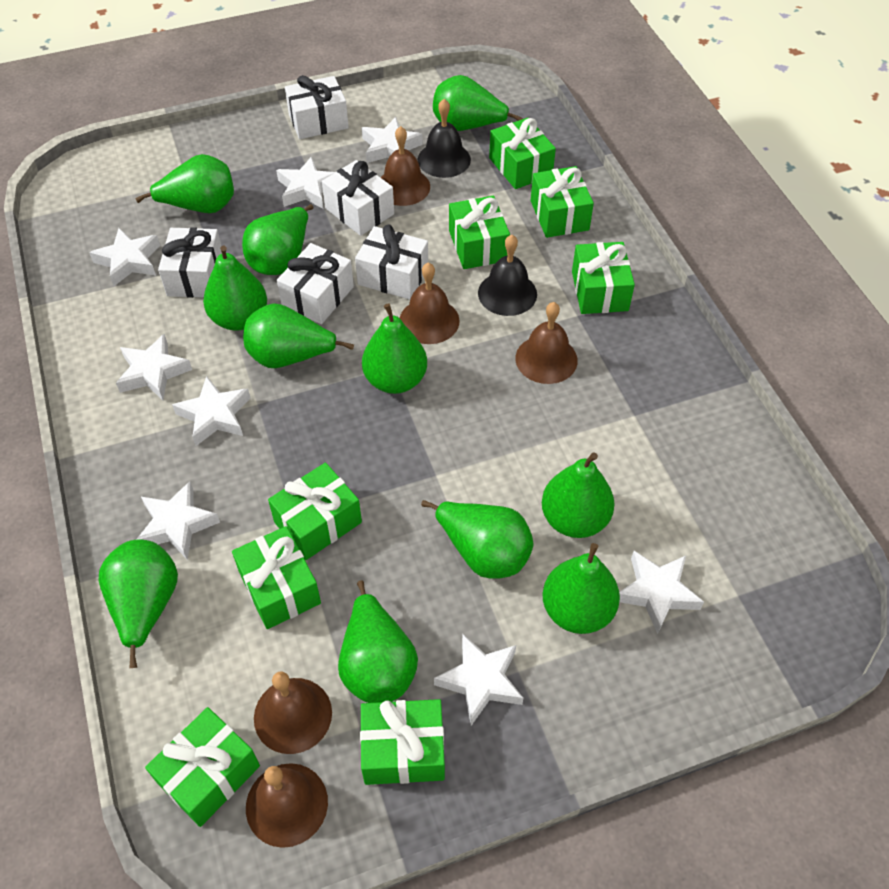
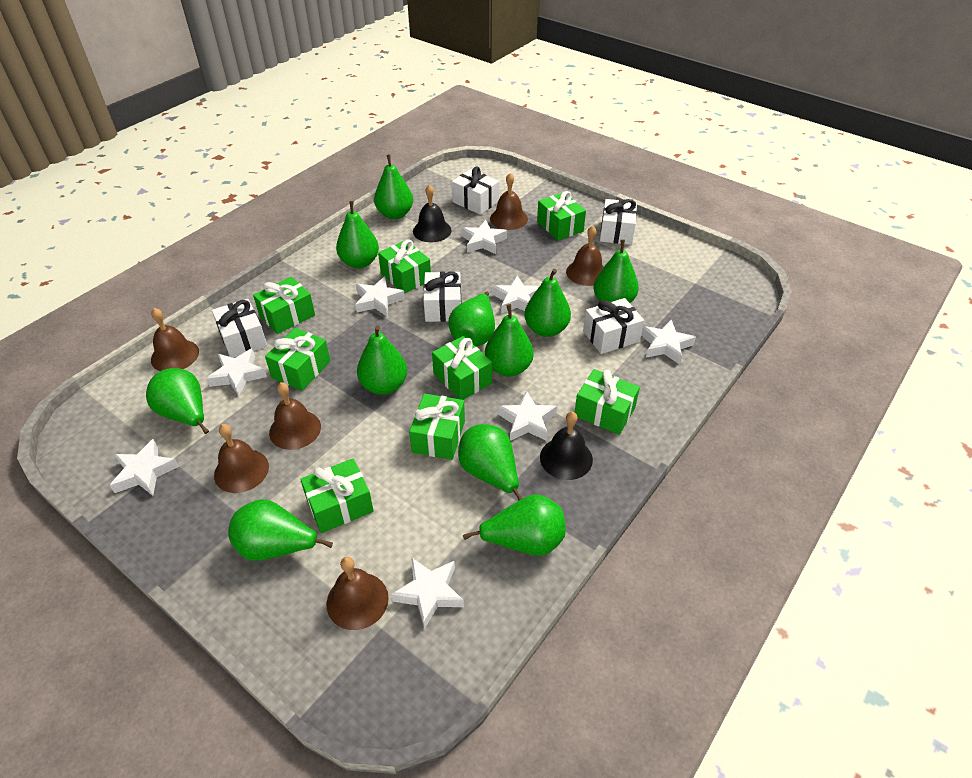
brown bell: 5 -> 6

